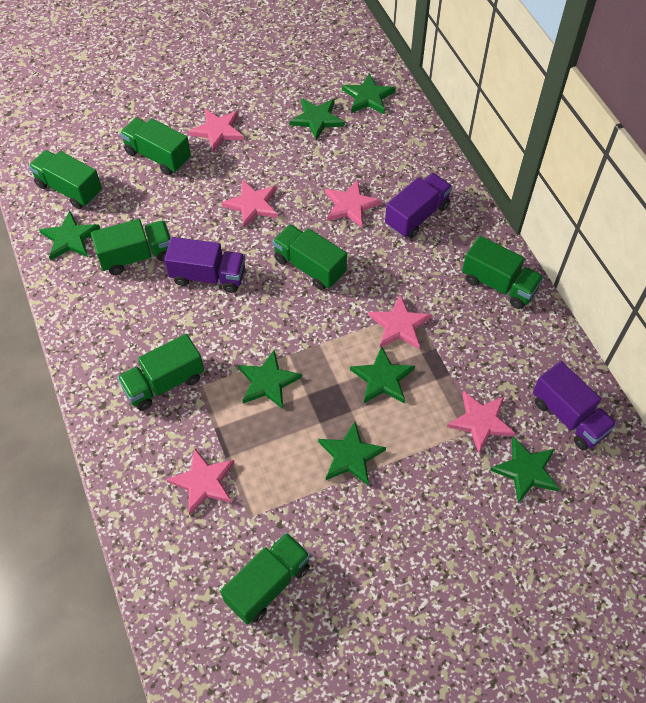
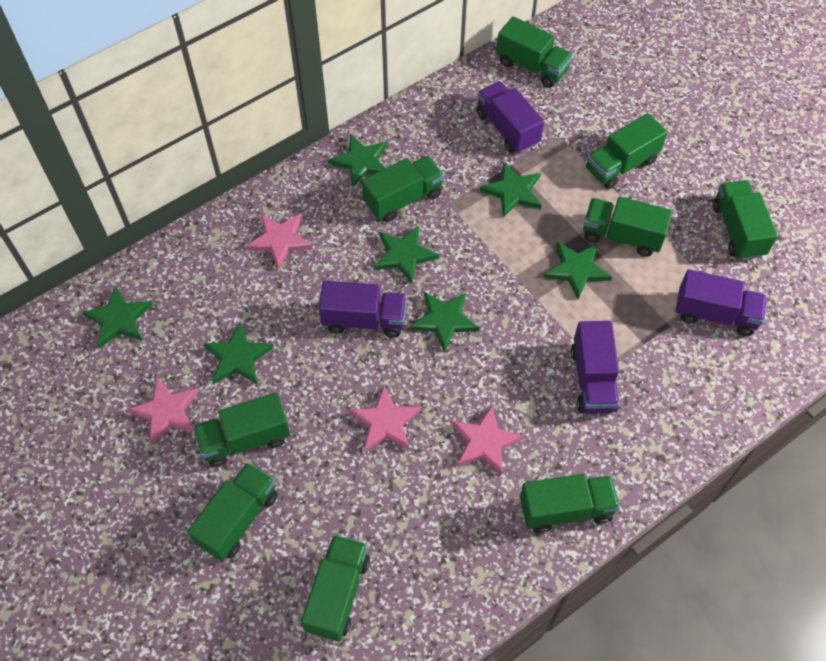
green truck: 7 -> 9
pink star: 6 -> 4
purple truck: 3 -> 4

